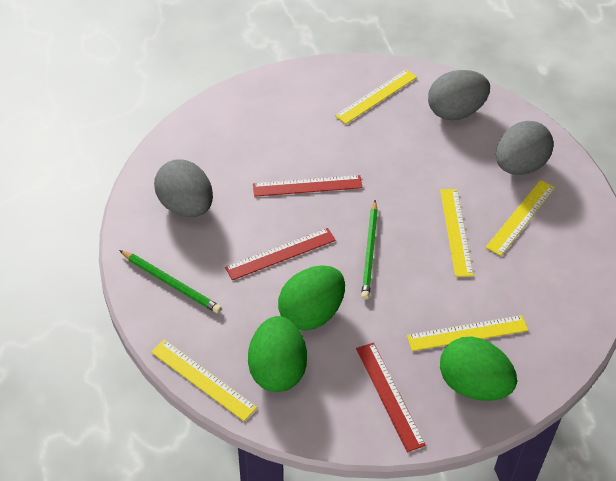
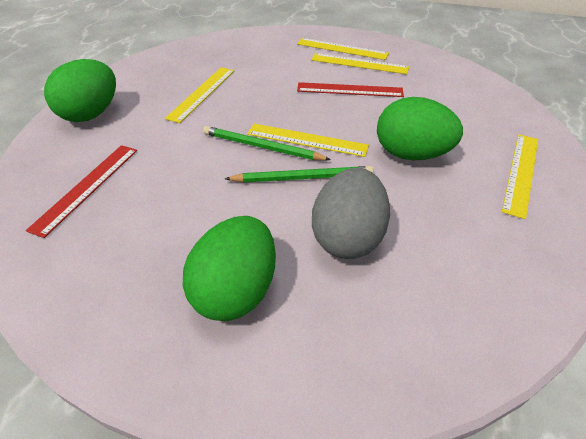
grey egg: 3 -> 1
red ruler: 3 -> 2

